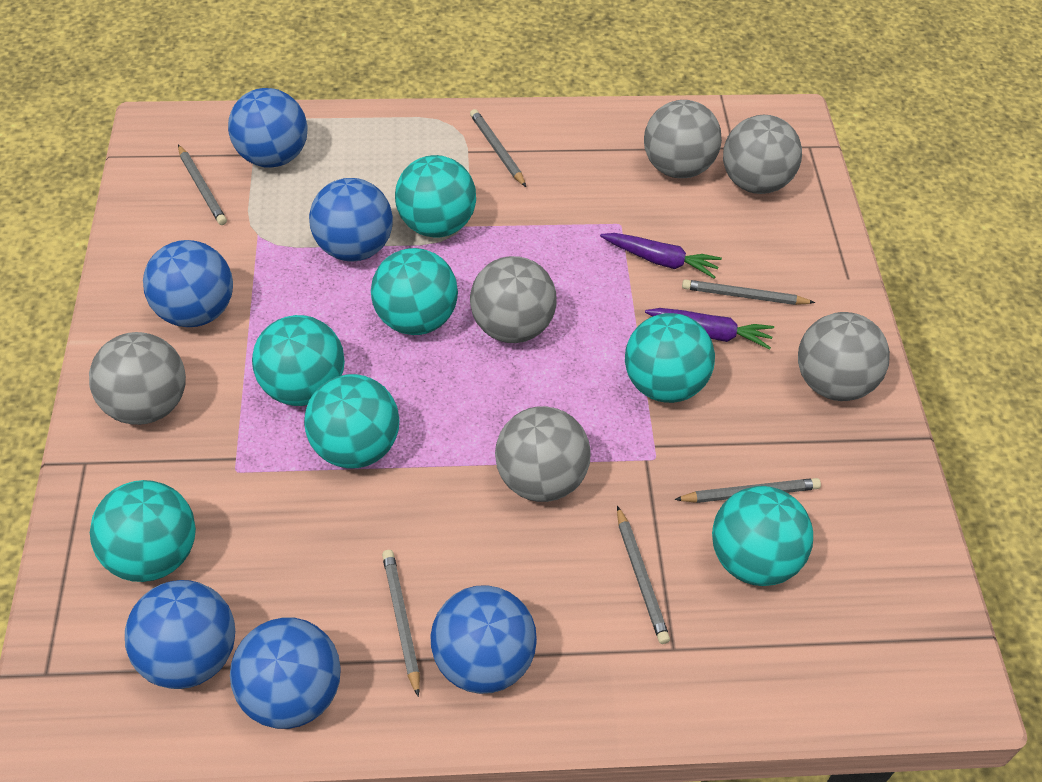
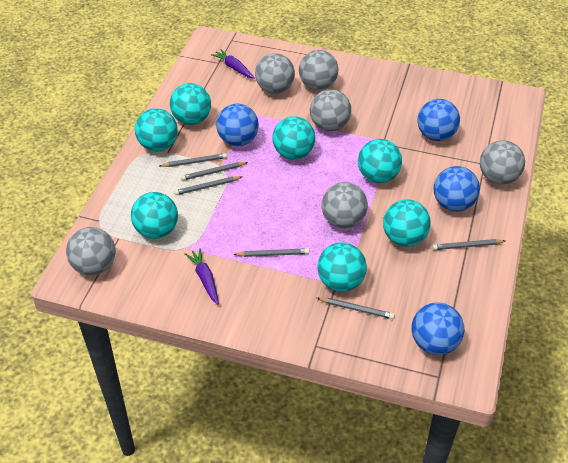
blue ball: 6 -> 4

